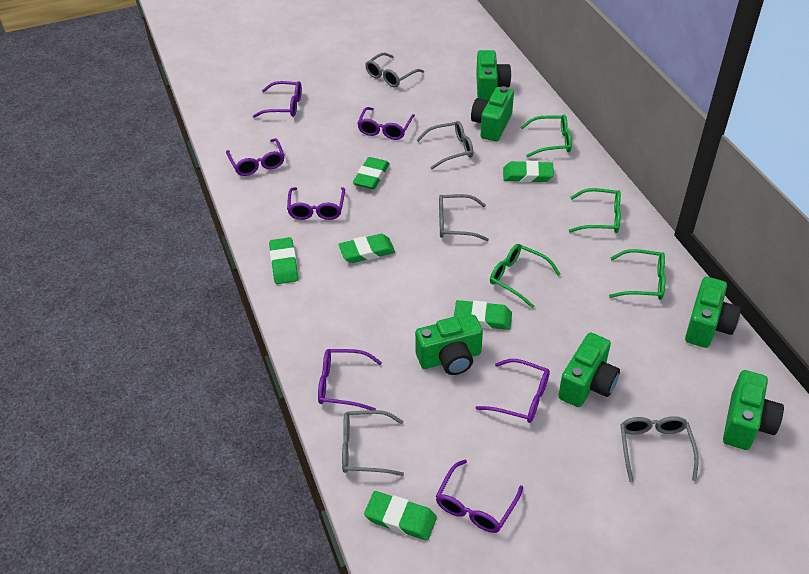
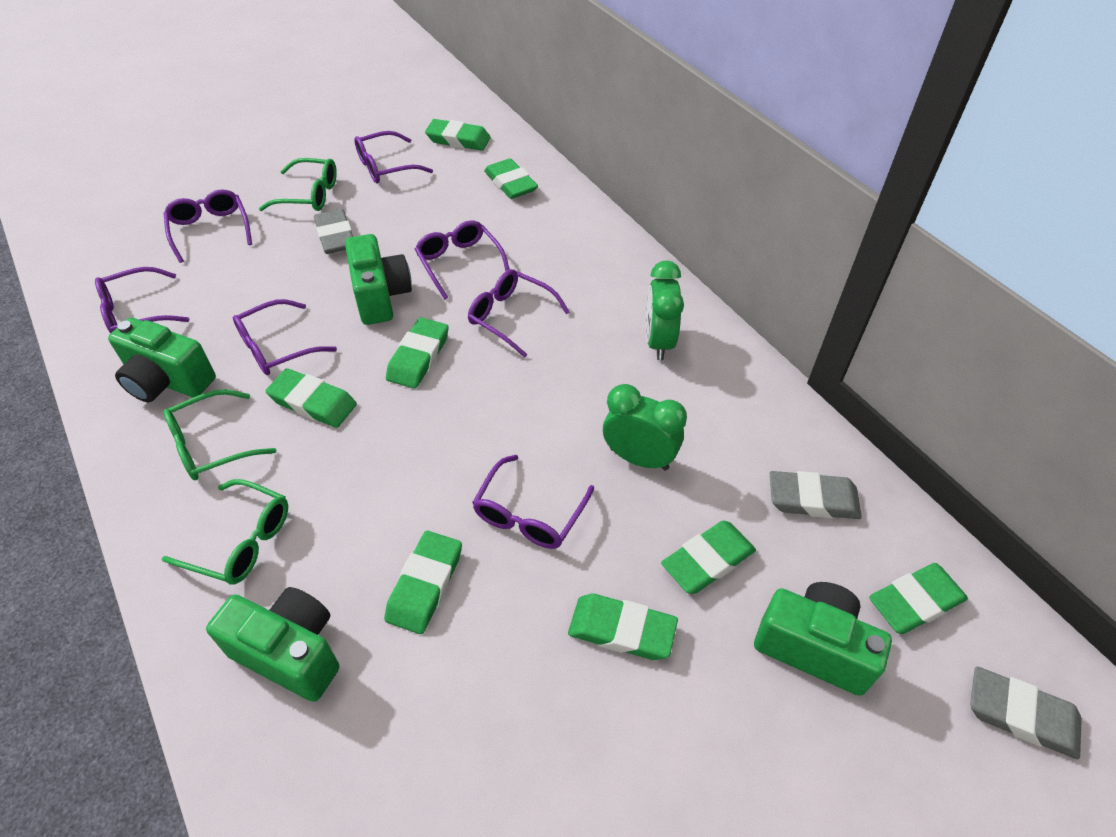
green camera: 6 -> 4
green clock: 0 -> 2
green eraser: 6 -> 8
green glasses: 4 -> 3
grey eraser: 0 -> 3
grey glasses: 5 -> 0

